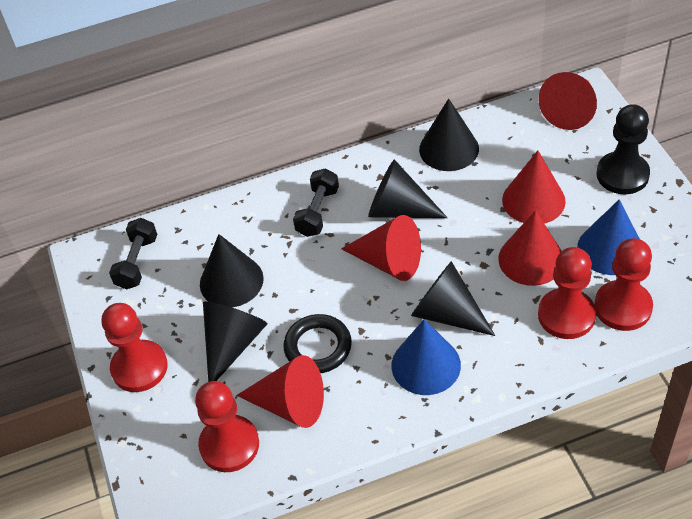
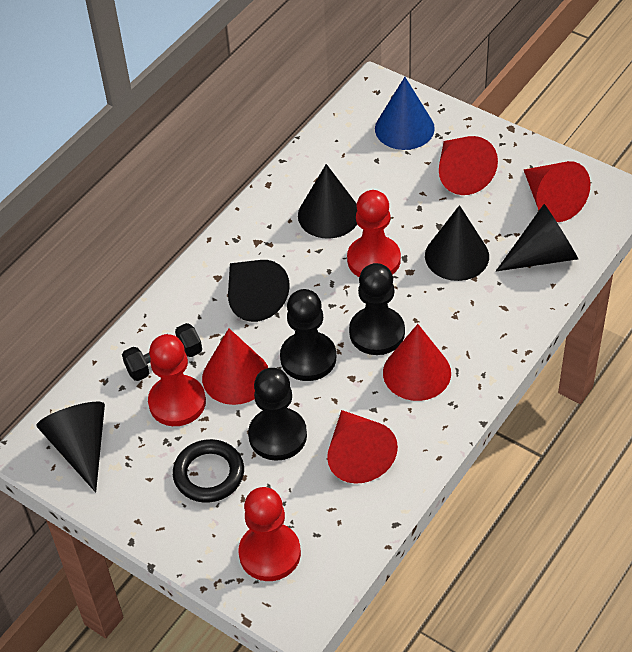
black dumbbell: 2 -> 1
black pawn: 1 -> 3
blue cone: 2 -> 1
red pawn: 4 -> 3

